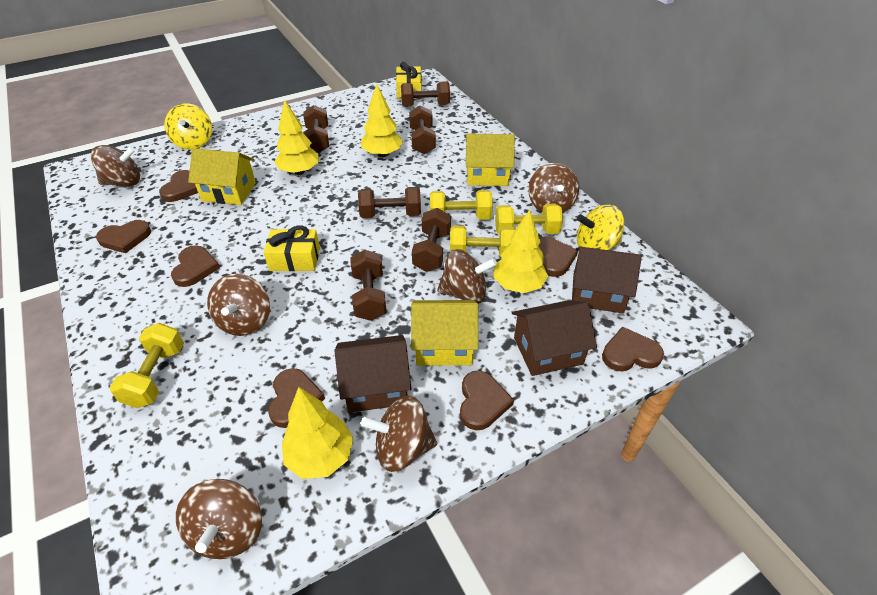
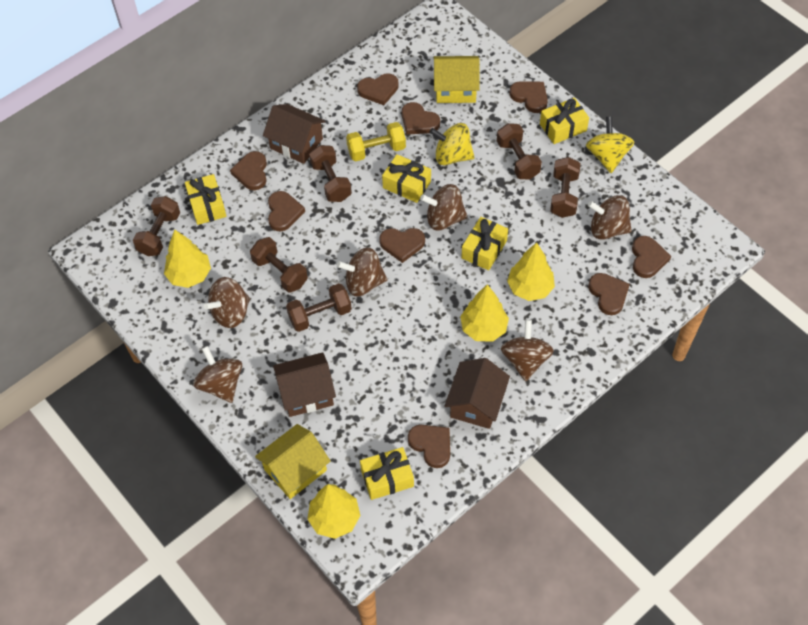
brown heart: 7 -> 9
yellow dumbbell: 4 -> 1
yellow gift: 2 -> 5
yellow house: 3 -> 2

